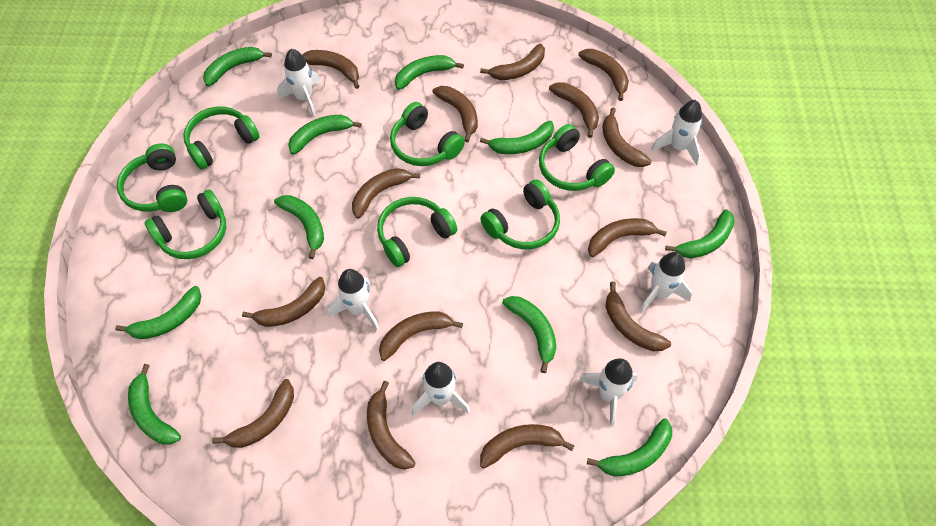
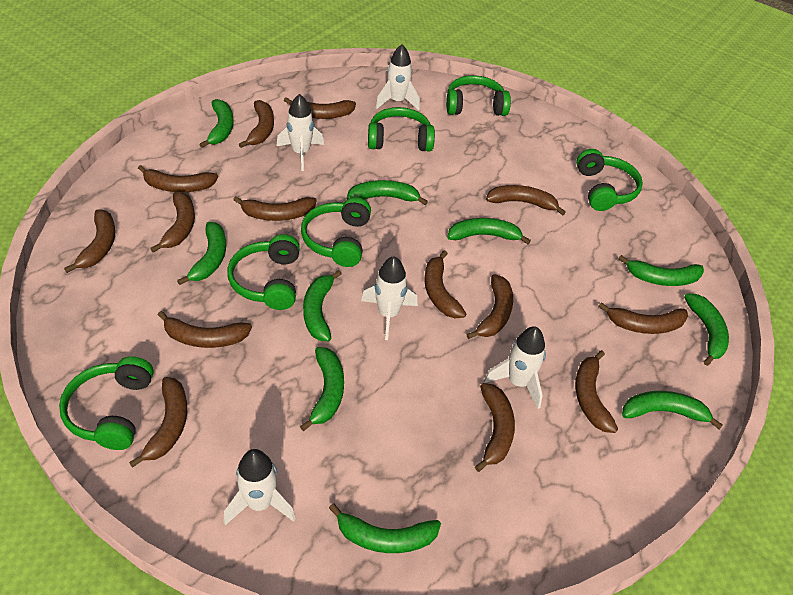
green headphones: 7 -> 6
white rocket: 6 -> 5

